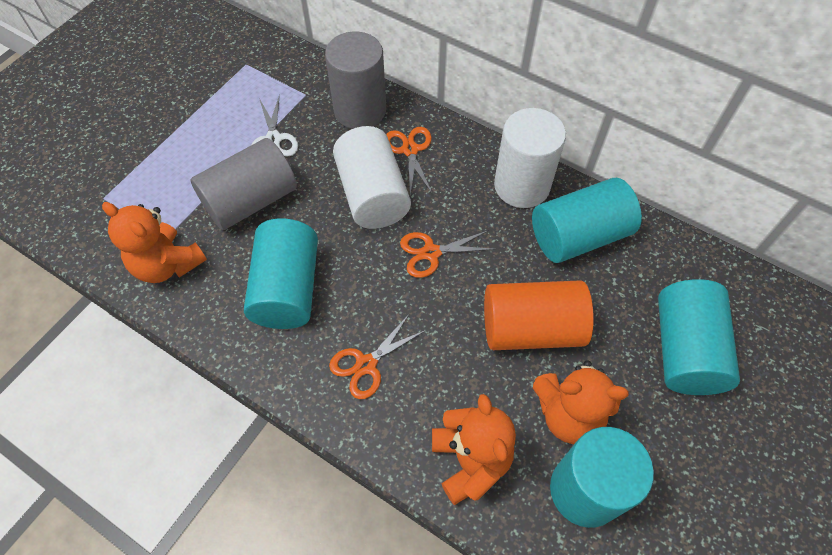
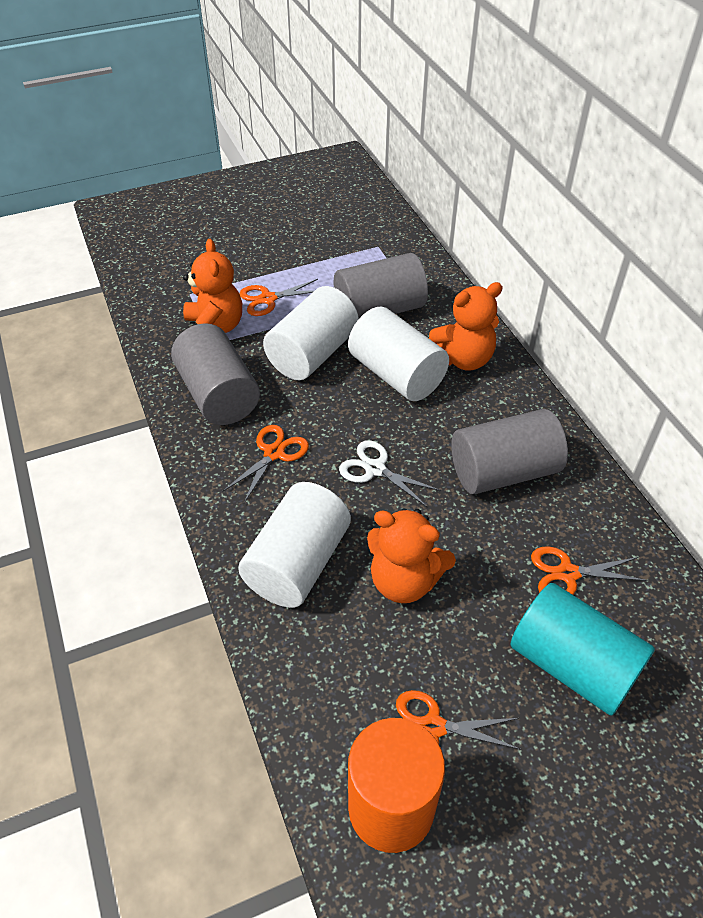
grey cylinder: 2 -> 3
orange scissors: 3 -> 4
turquoise cylinder: 4 -> 1
white cylinder: 2 -> 3

